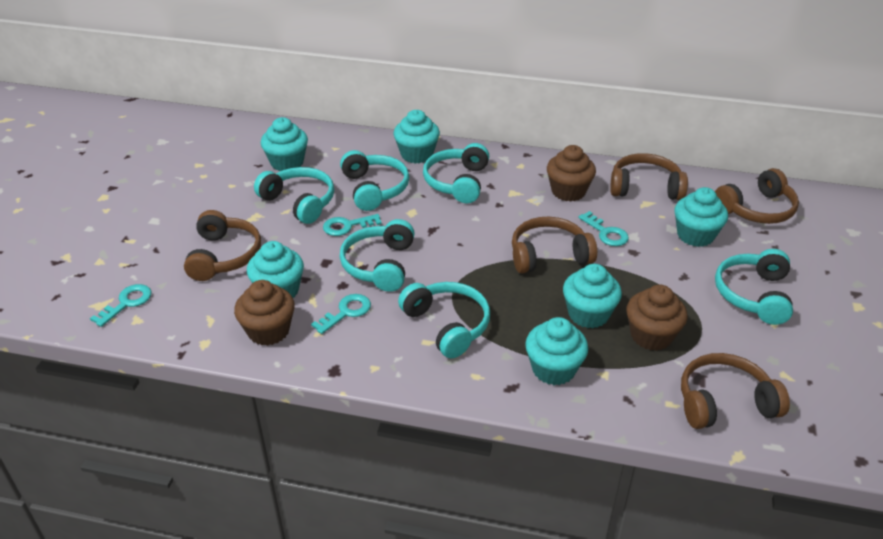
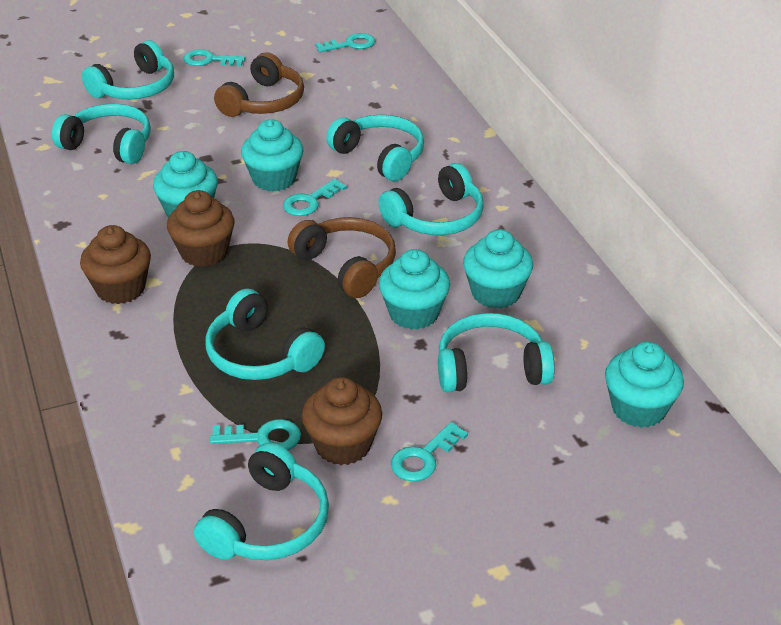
brown headphones: 5 -> 2
turquoise cupcake: 6 -> 5
turquoise headphones: 6 -> 7
turquoise key: 4 -> 5

